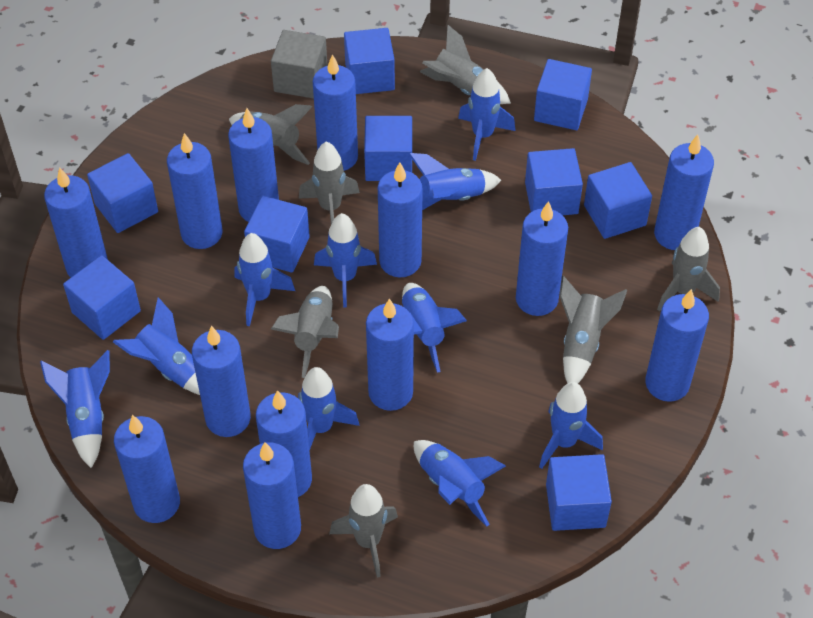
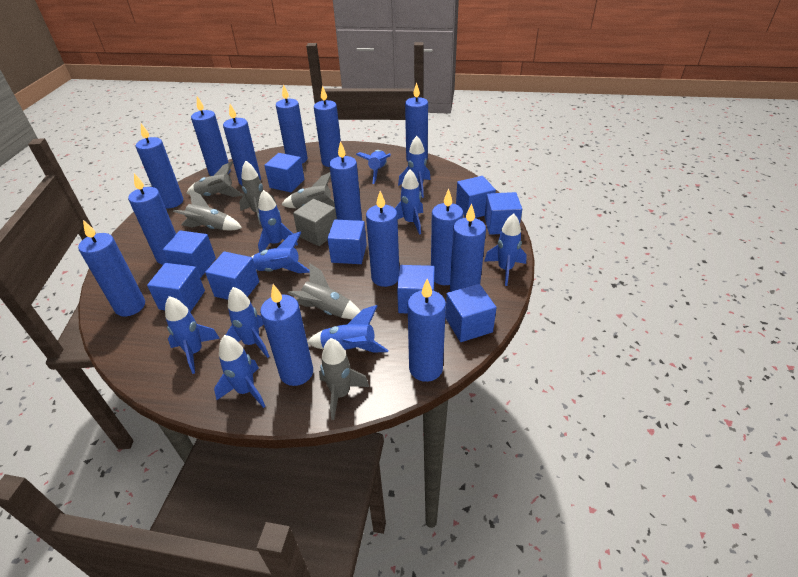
blue candle: 13 -> 14
grey rocket: 7 -> 6

